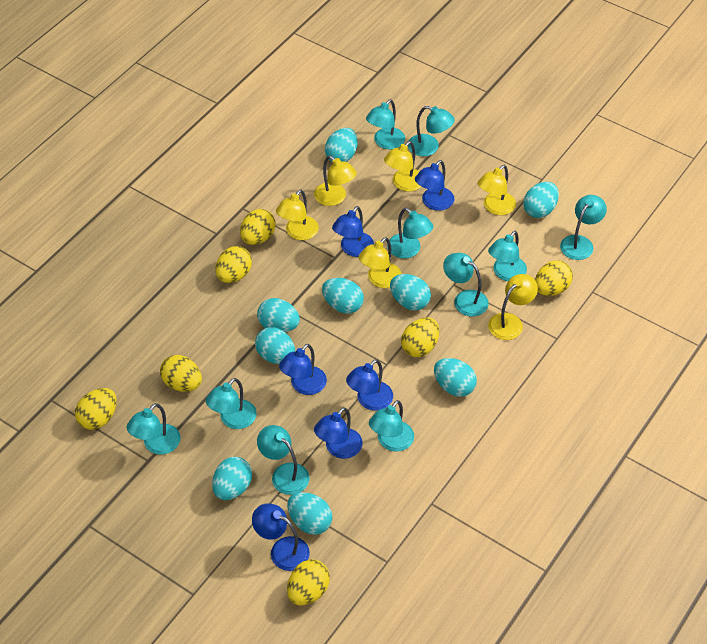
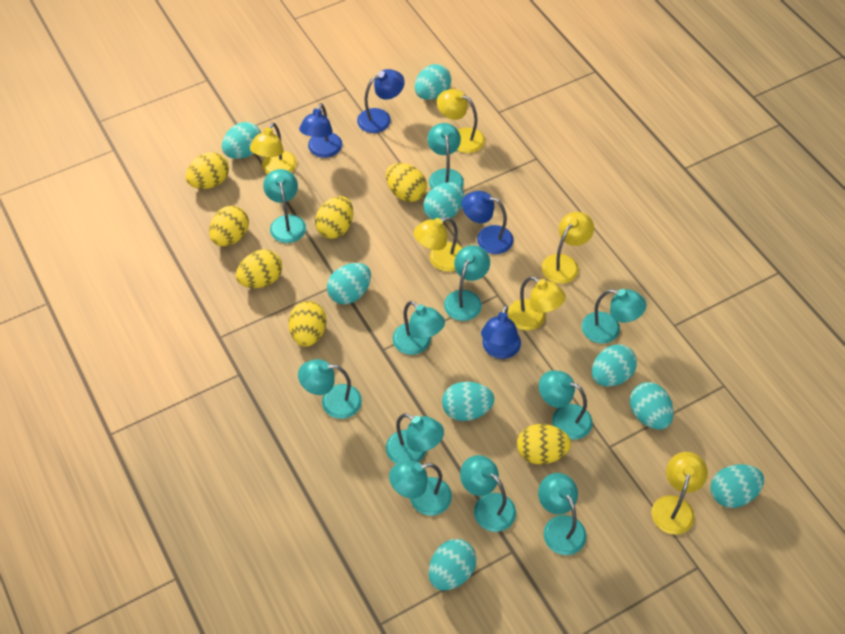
blue lamp: 6 -> 4
turquoise lamp: 10 -> 11

